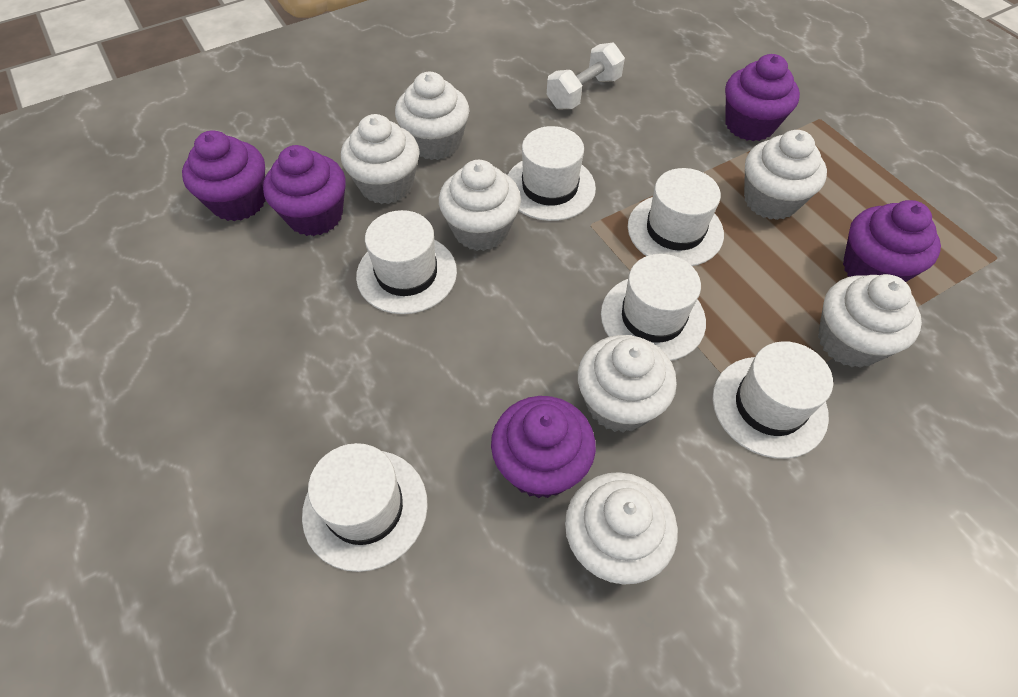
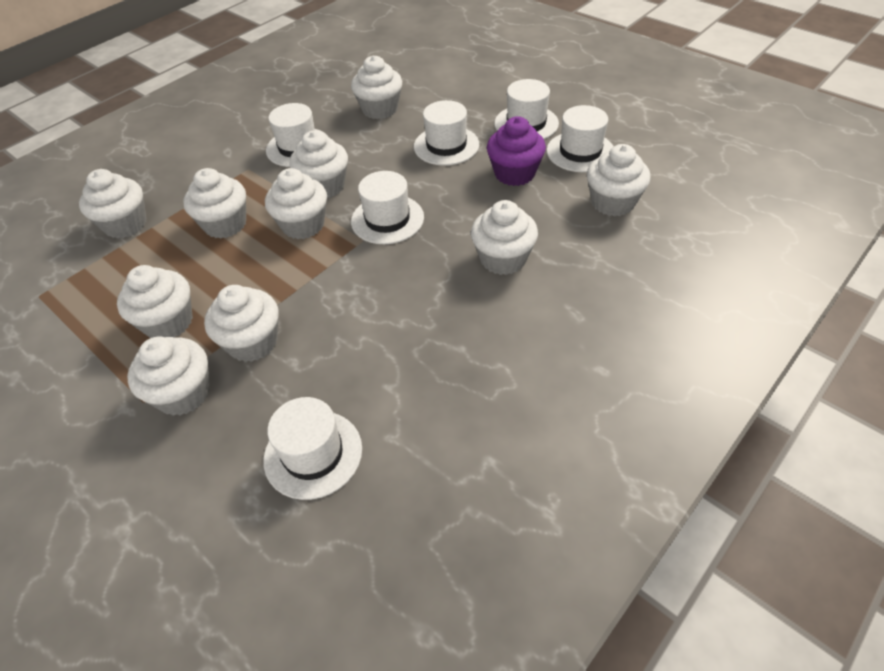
purple cupcake: 5 -> 1
white cupcake: 7 -> 10
white dumbbell: 1 -> 0

